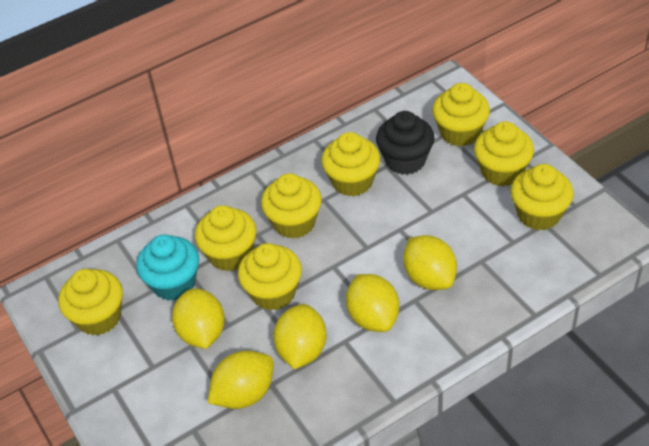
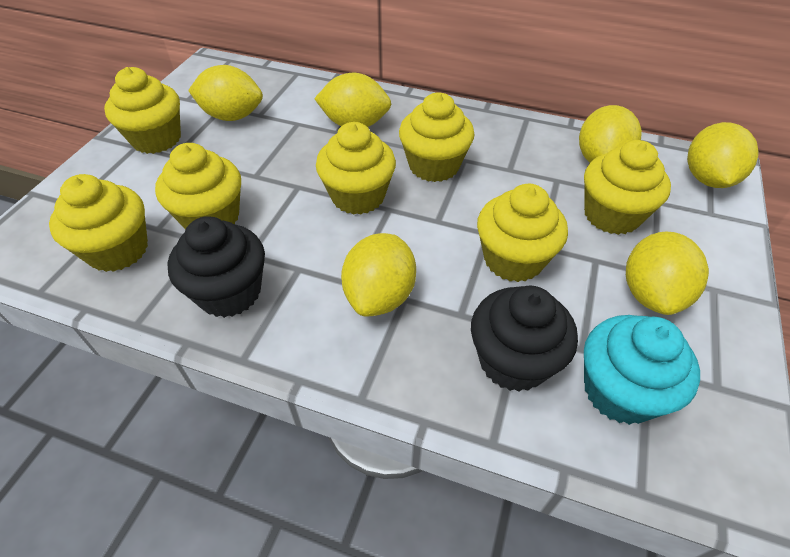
black cupcake: 1 -> 2
yellow cupcake: 8 -> 7
yellow lemon: 5 -> 6

